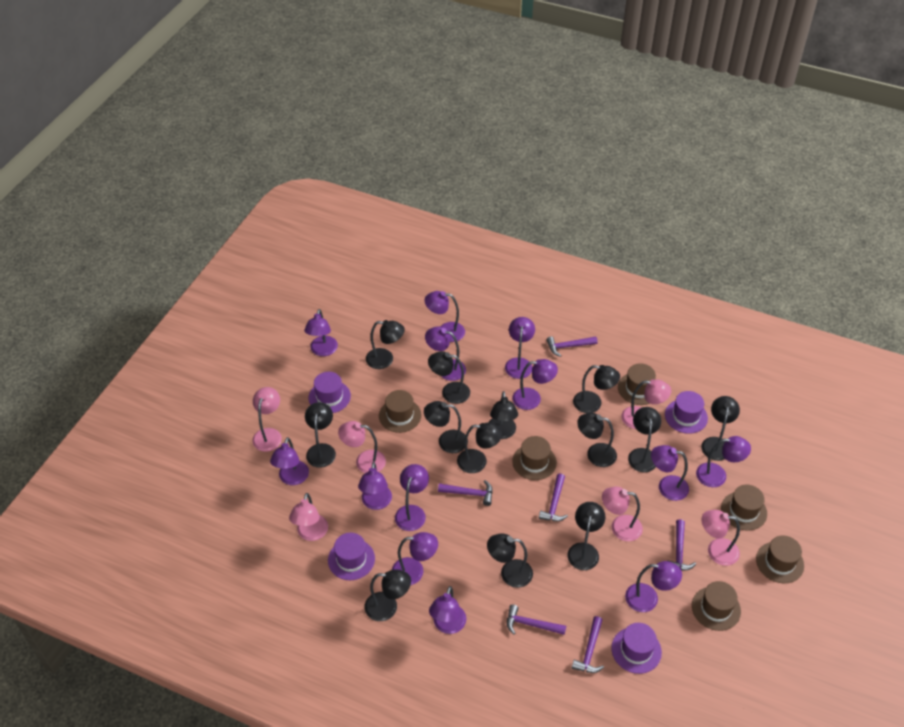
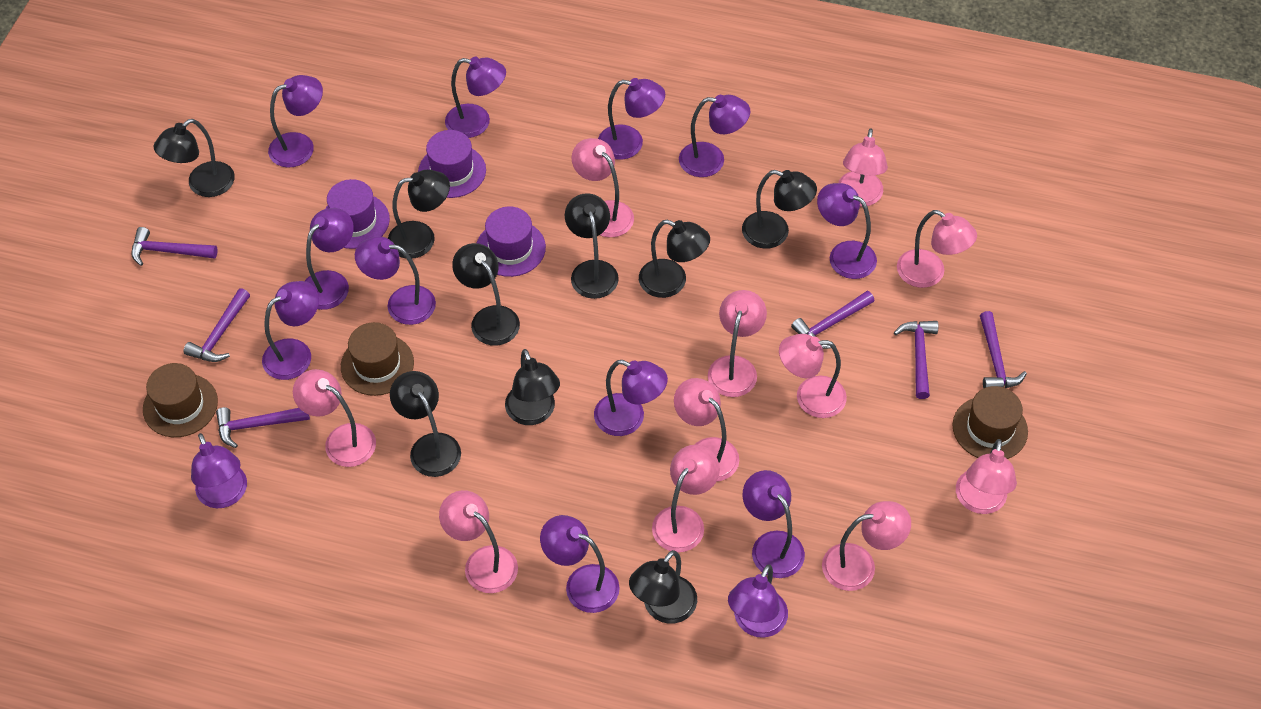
black lamp: 13 -> 9
brown hat: 6 -> 3
pink lamp: 6 -> 11
purple hat: 4 -> 3

